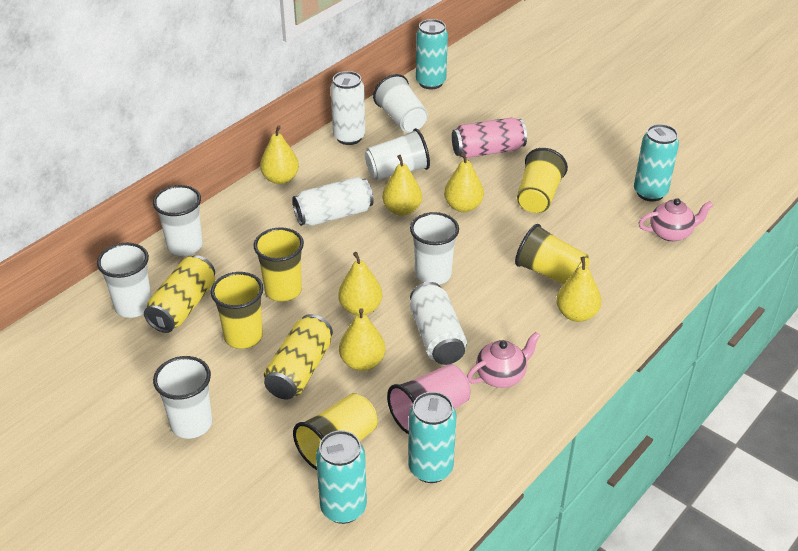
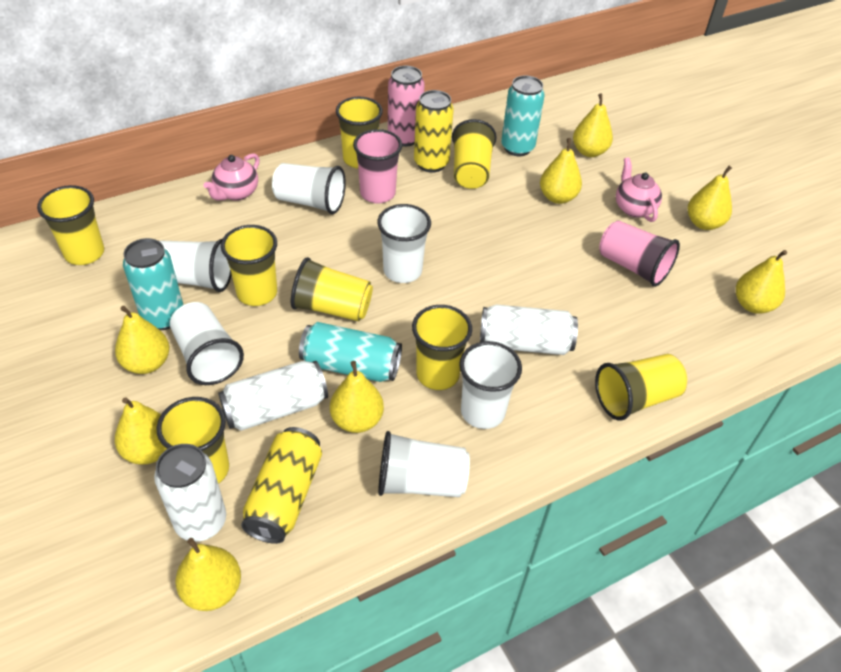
pink cup: 1 -> 2
turquoise can: 4 -> 3
yellow cup: 5 -> 8
yellow pear: 6 -> 8

